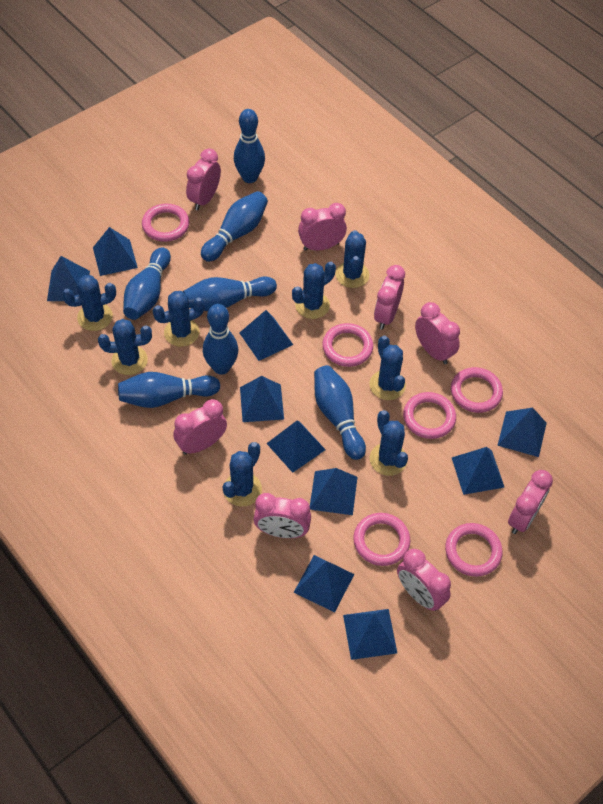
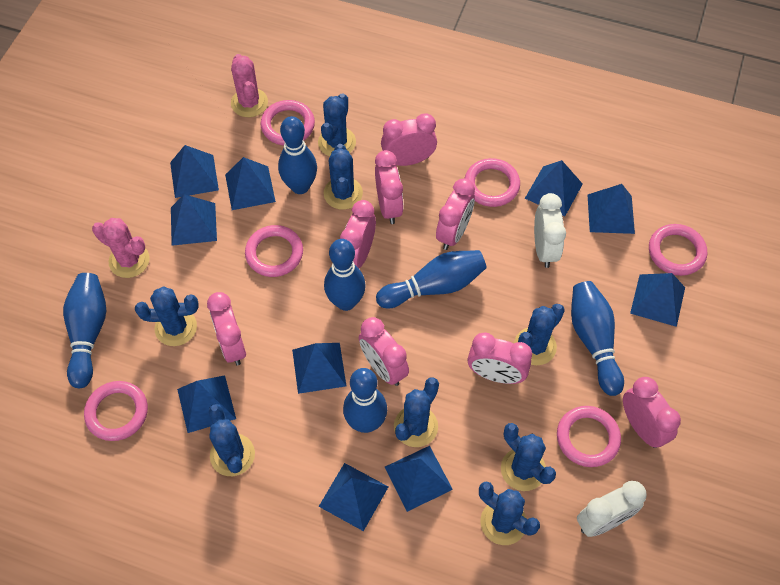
blue bowling pin: 7 -> 6
pink cactus: 0 -> 2
white clock: 0 -> 2

